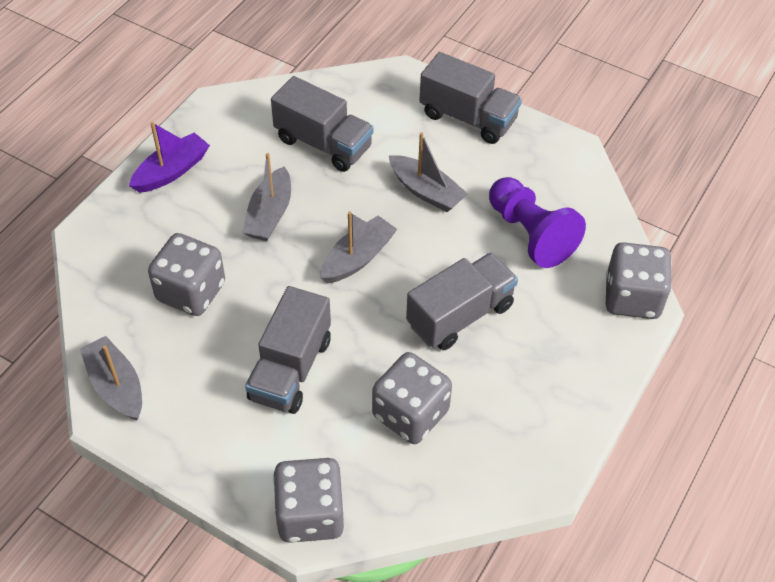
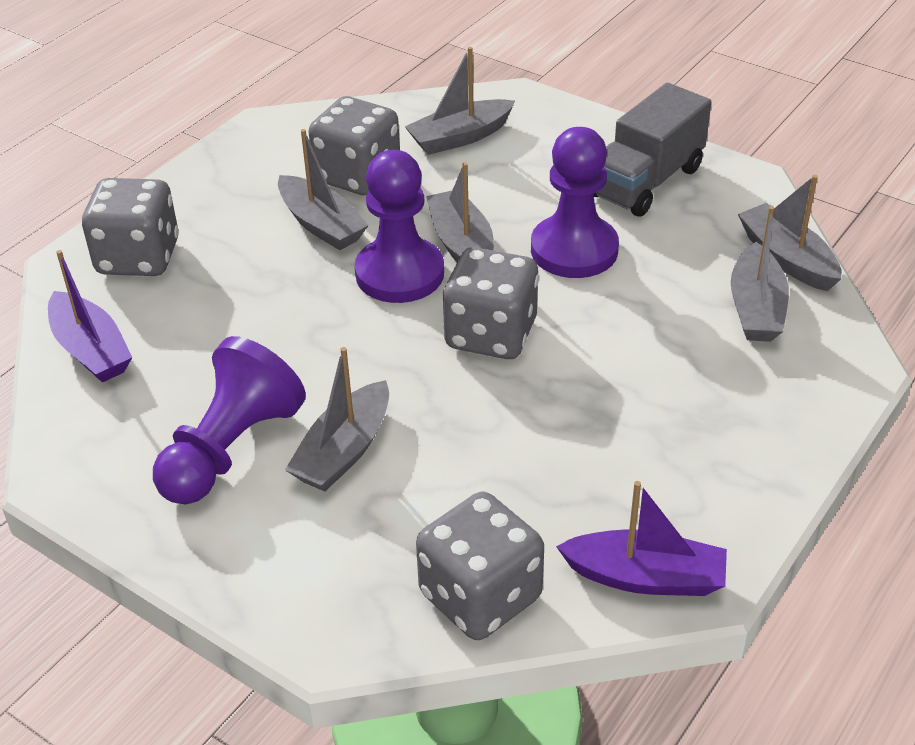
grey boat: 4 -> 6
grey truck: 4 -> 1
purple boat: 1 -> 2
purple pawn: 1 -> 3

